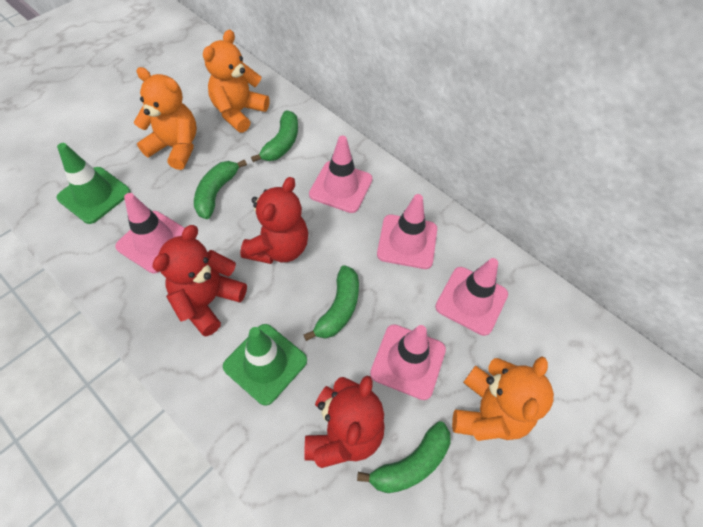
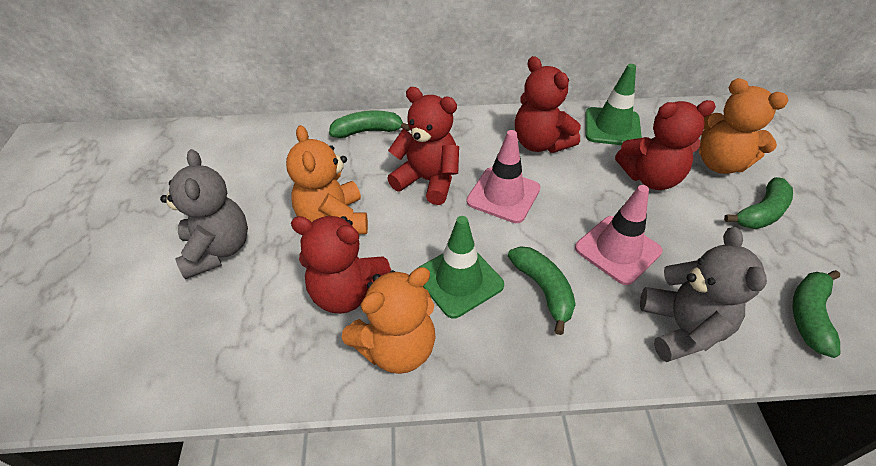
grey teddy bear: 0 -> 2
pink traffic cone: 5 -> 2
red teddy bear: 3 -> 4

